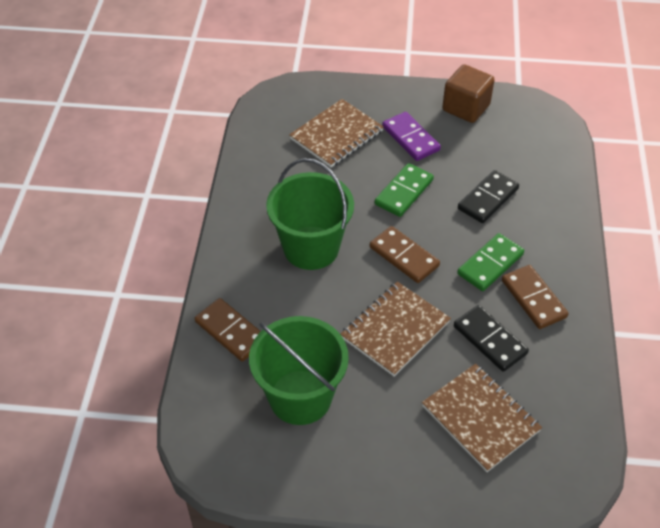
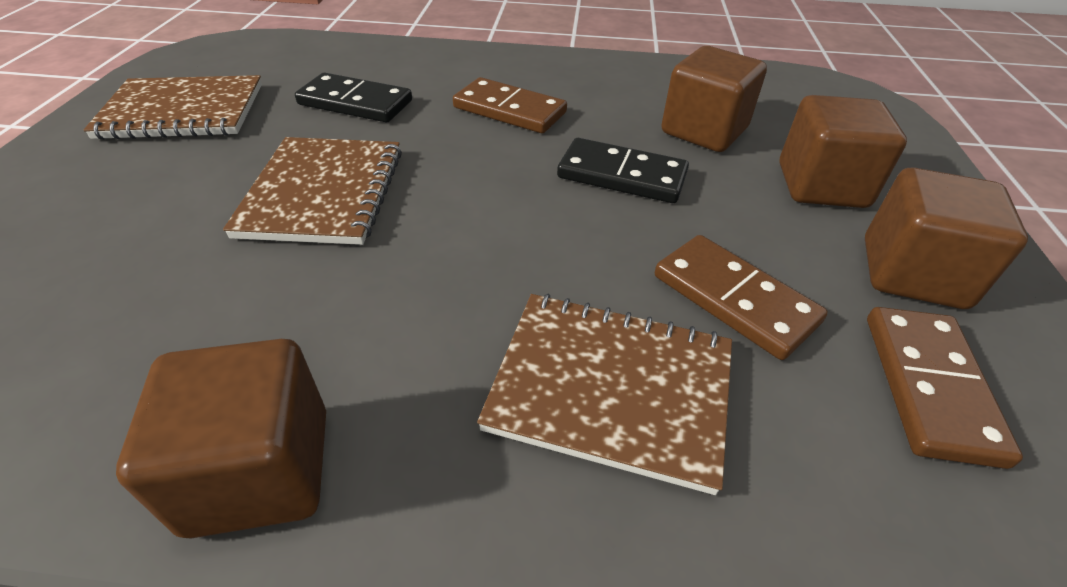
brown cube: 1 -> 4
green bucket: 2 -> 0
green domino: 2 -> 0
purple domino: 1 -> 0

